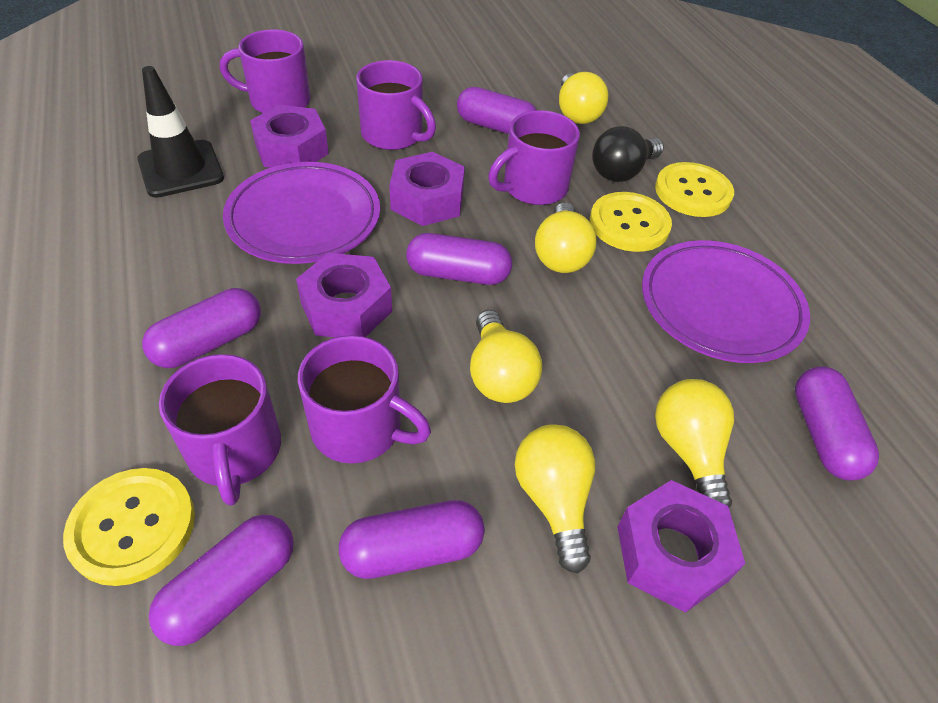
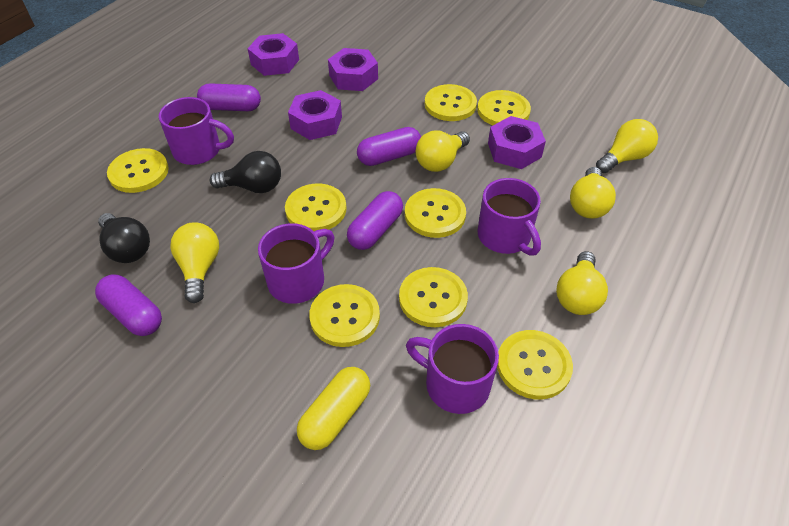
black light bulb: 1 -> 2
black traffic cone: 1 -> 0
purple capsule: 6 -> 4
purple mug: 5 -> 4
purple plate: 2 -> 0
yellow button: 3 -> 8
yellow capsule: 0 -> 1

